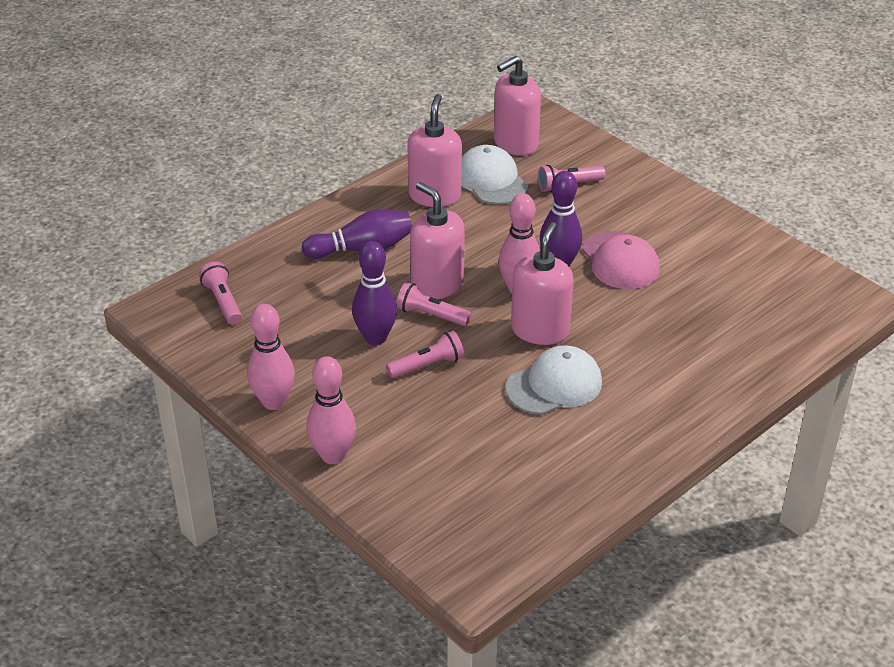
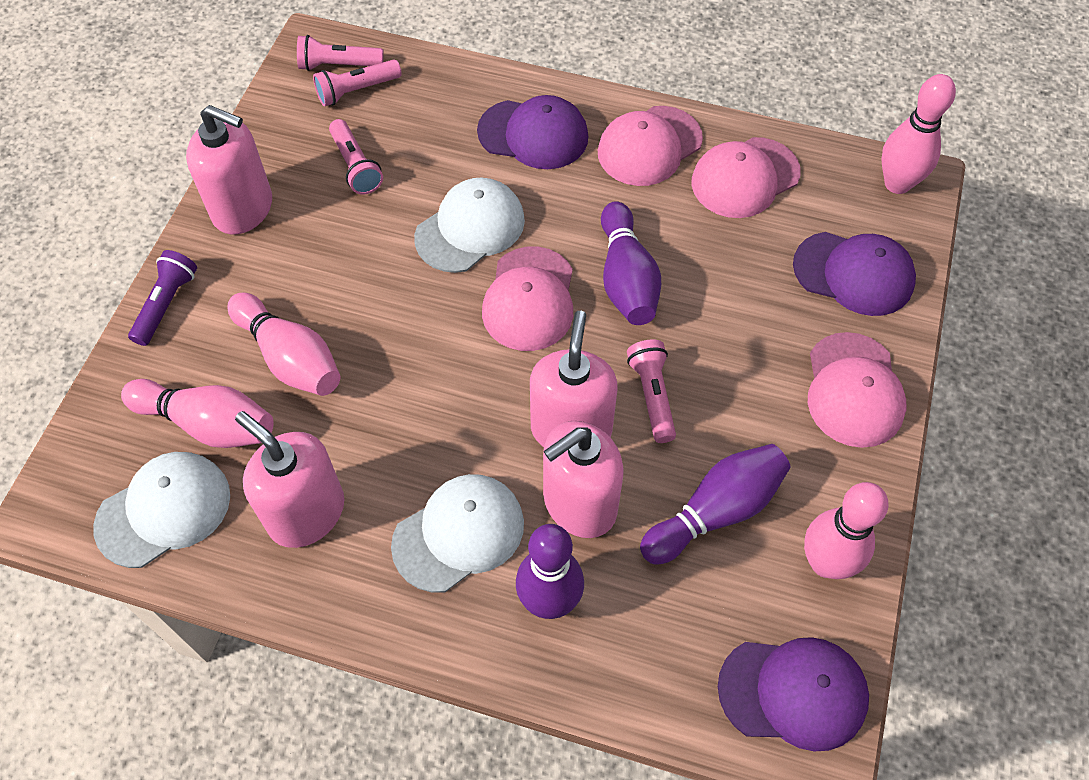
pink bowling pin: 3 -> 4
pink cap: 1 -> 4
purple cap: 0 -> 3
purple flashlight: 0 -> 1
white cap: 2 -> 3

